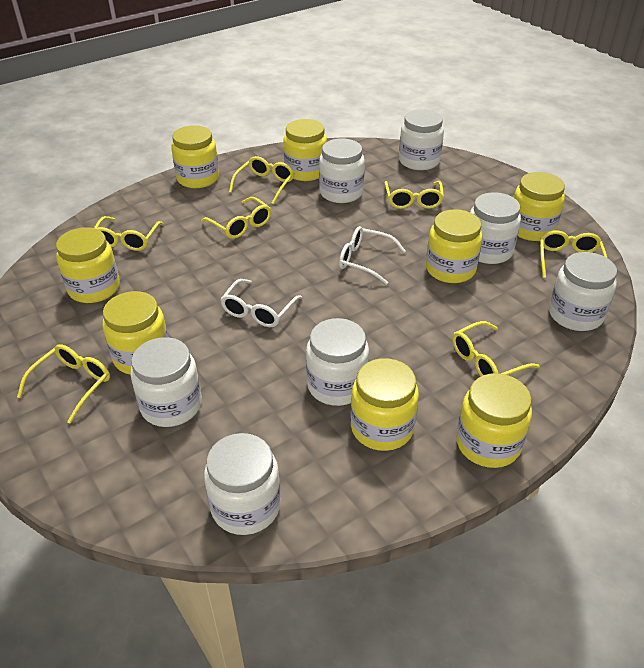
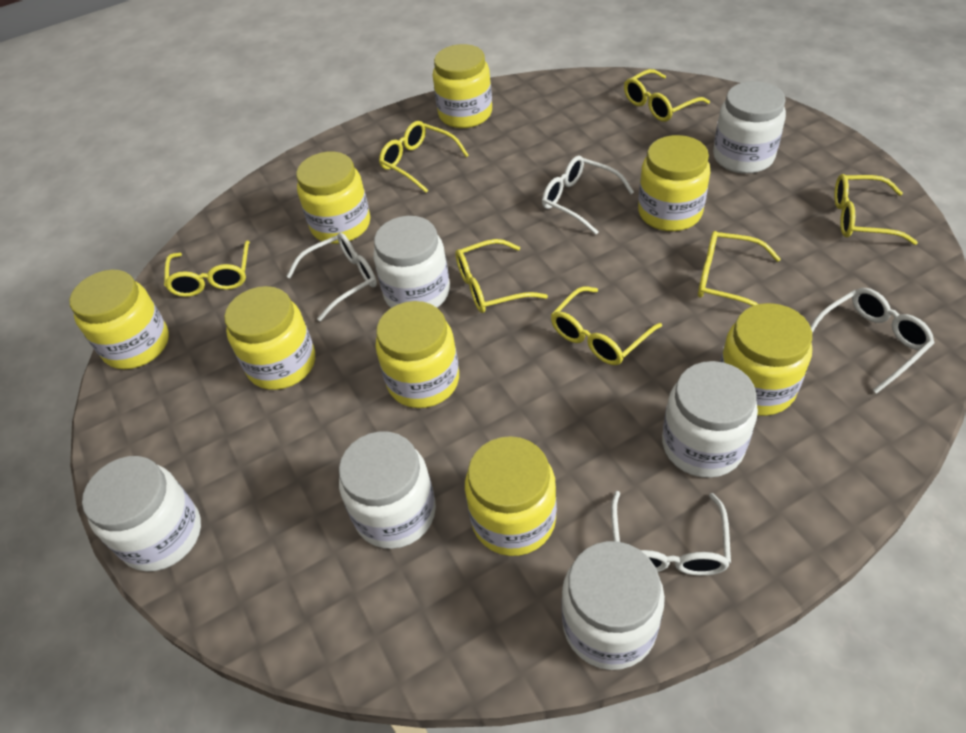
white glasses: 2 -> 4
white jar: 7 -> 6

